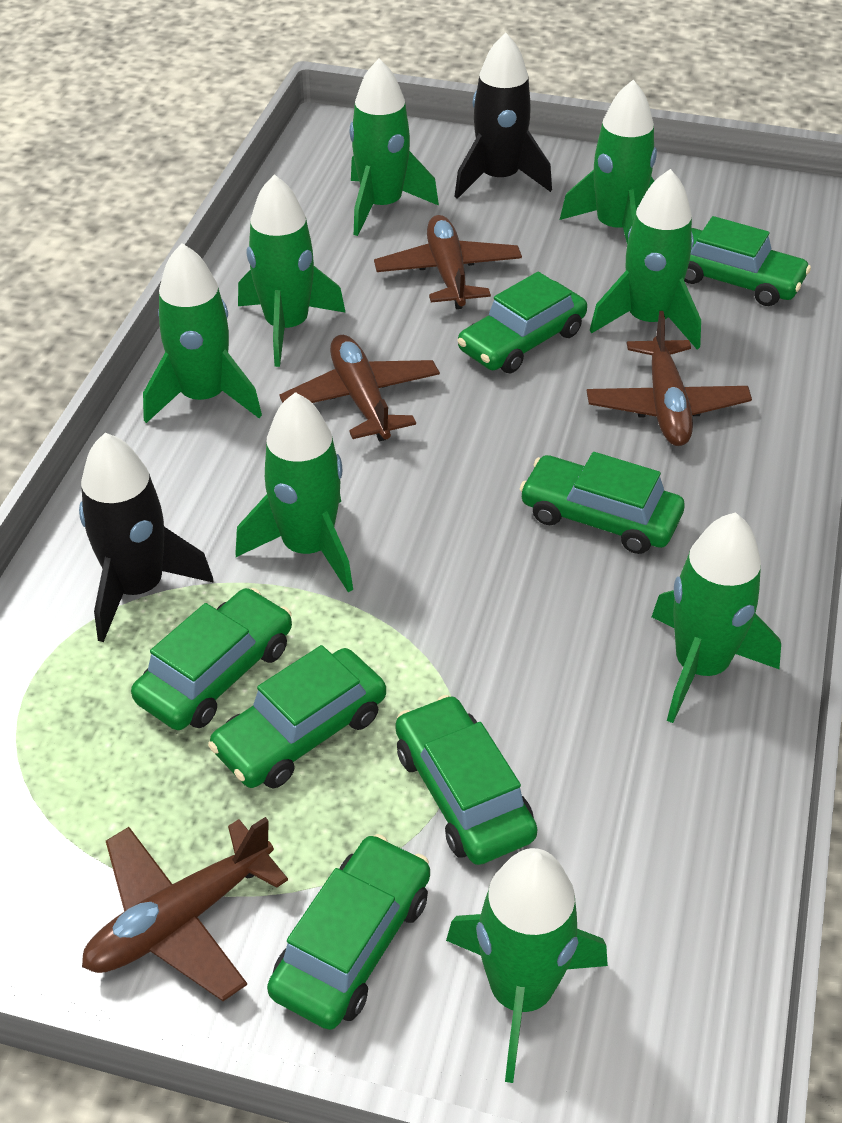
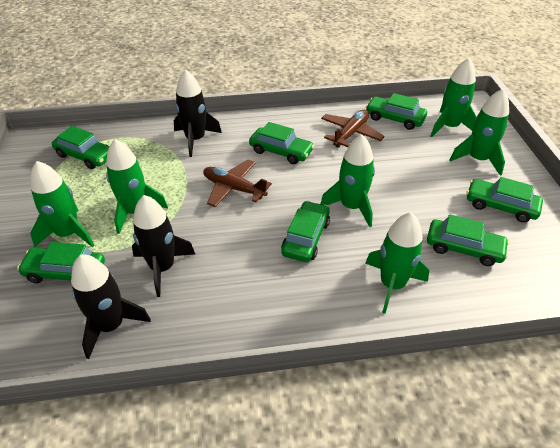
black rocket: 2 -> 3
brown plane: 4 -> 2
green rocket: 8 -> 6

